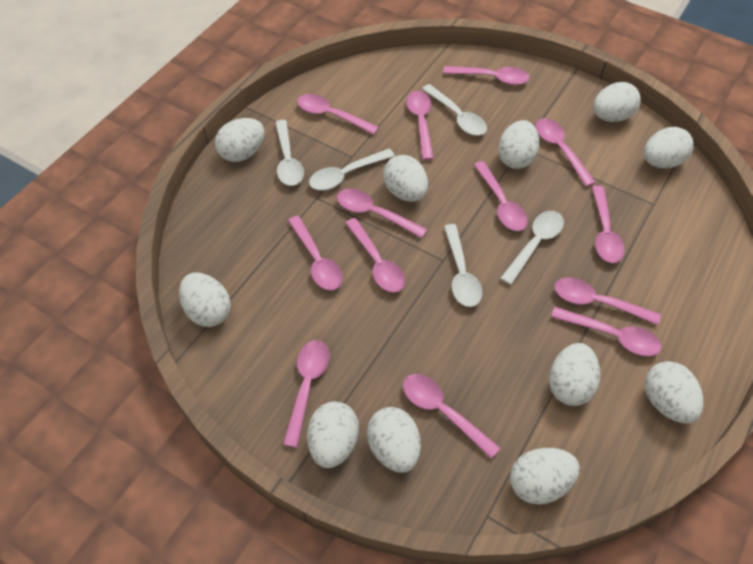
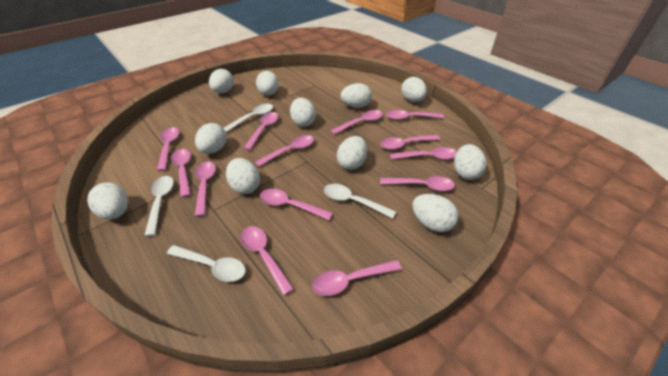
white spoon: 5 -> 4

